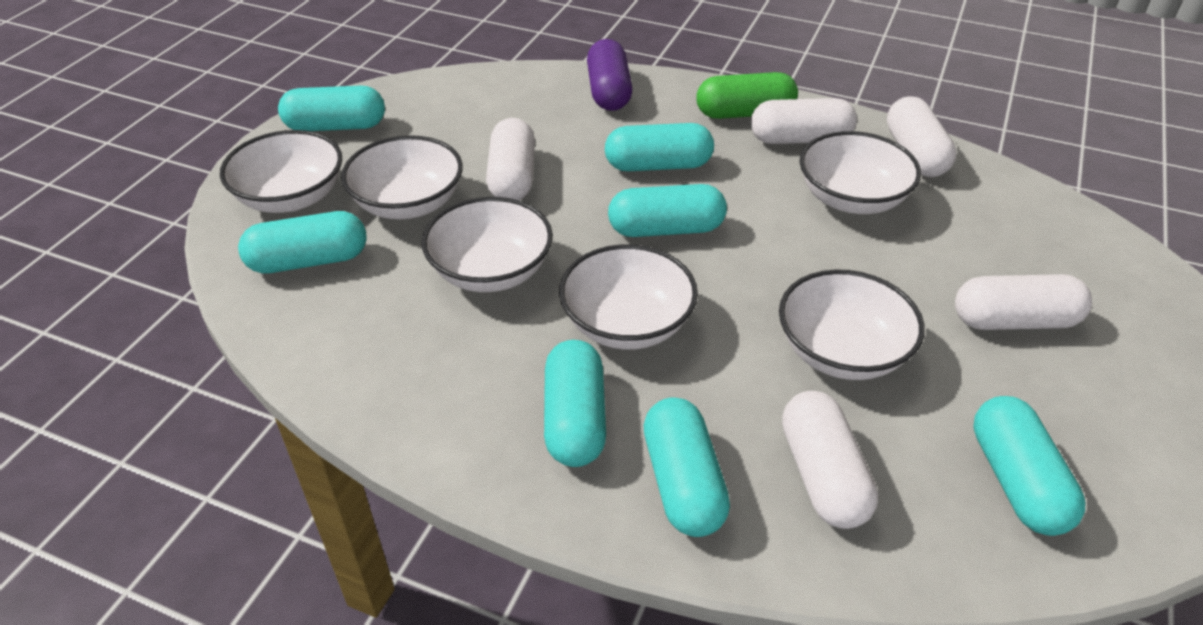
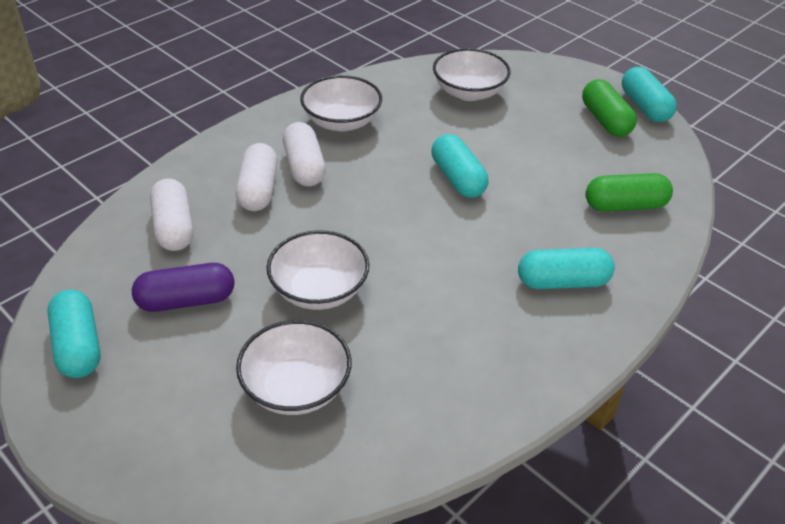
green capsule: 1 -> 2
turquoise capsule: 7 -> 4
white bowl: 6 -> 4
white capsule: 5 -> 3

